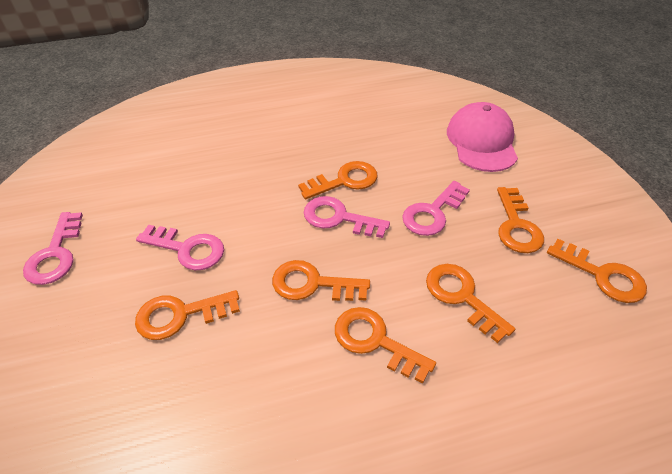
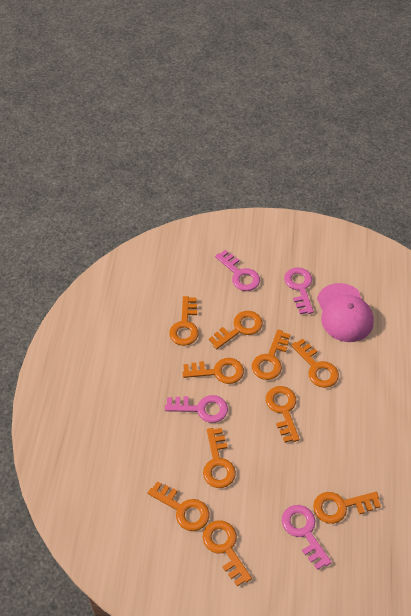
orange key: 7 -> 10

